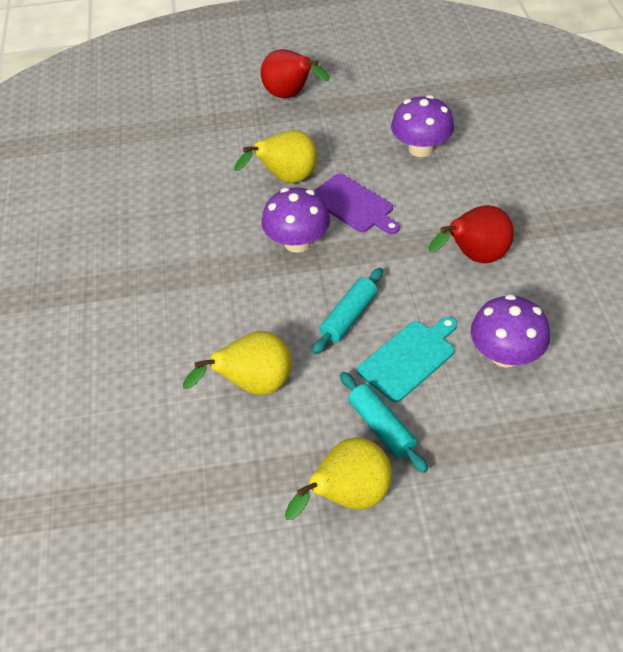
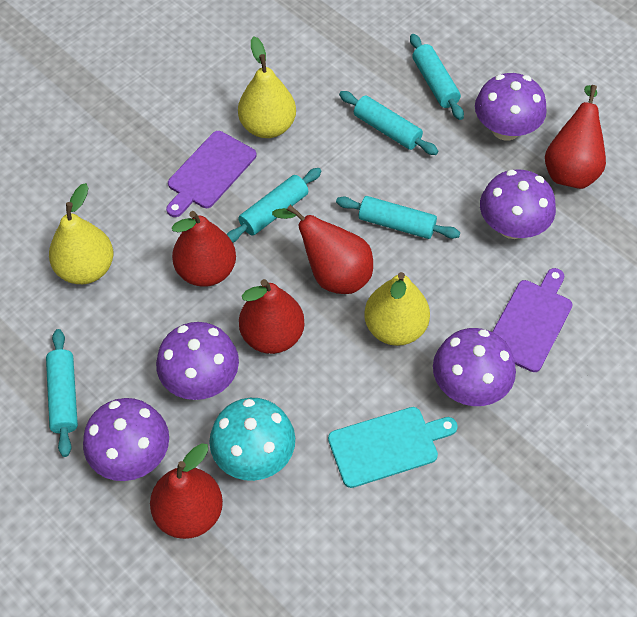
purple cutting board: 1 -> 2
purple mushroom: 3 -> 5
red pear: 2 -> 5
turquoise mushroom: 0 -> 1
turquoise rolling pin: 2 -> 5

